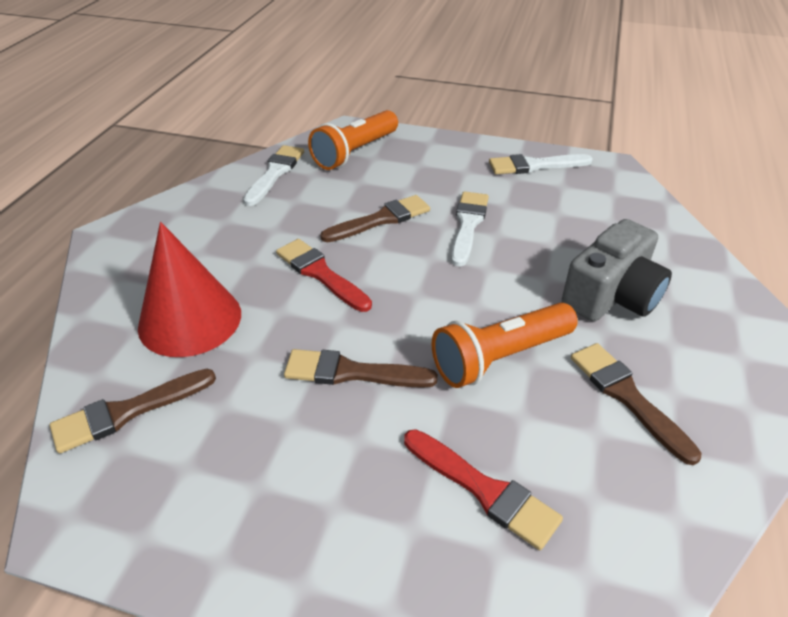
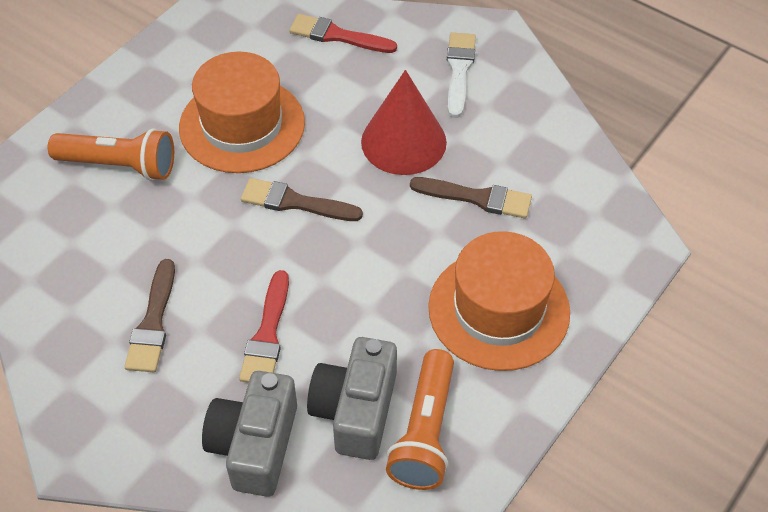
brown brush: 4 -> 3
grey camera: 1 -> 2
orange hat: 0 -> 2
white brush: 3 -> 1

